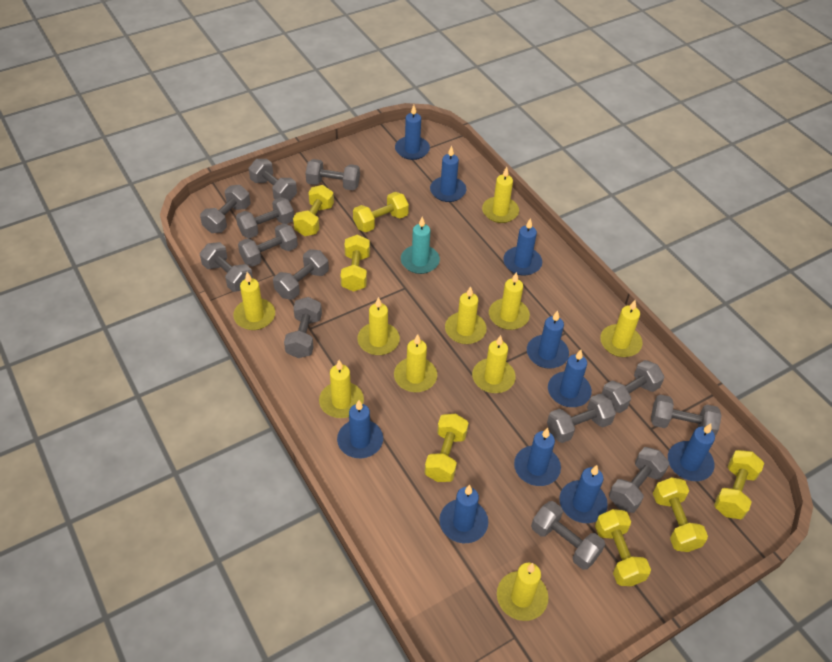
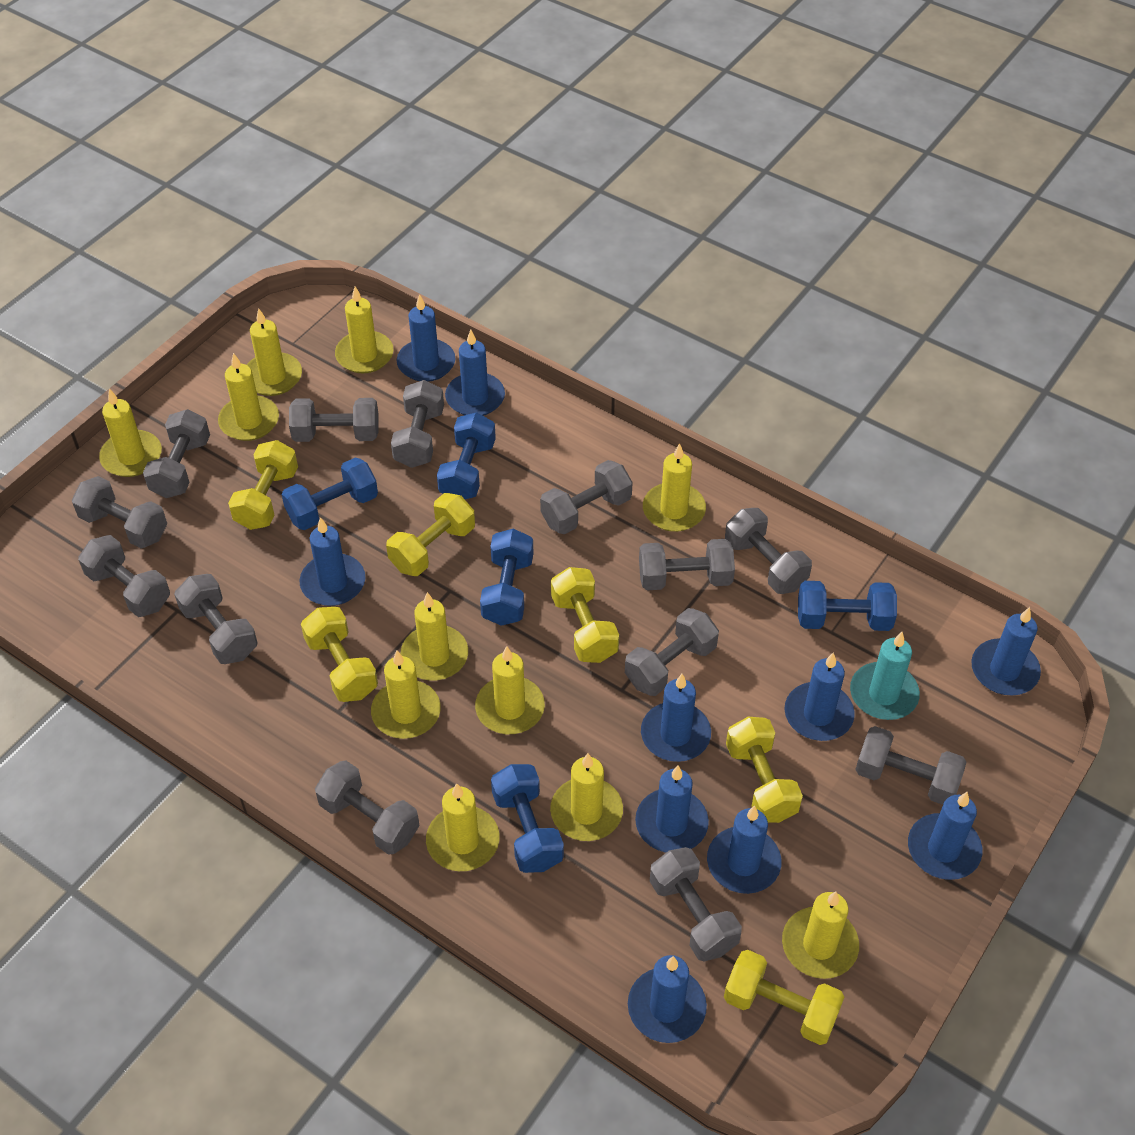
blue dumbbell: 0 -> 5
yellow candle: 10 -> 11
yellow dumbbell: 7 -> 6

